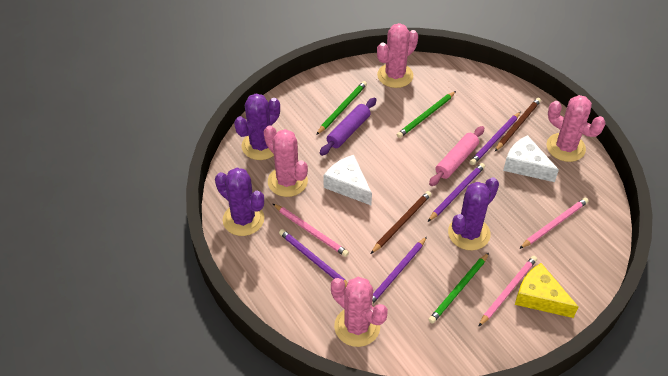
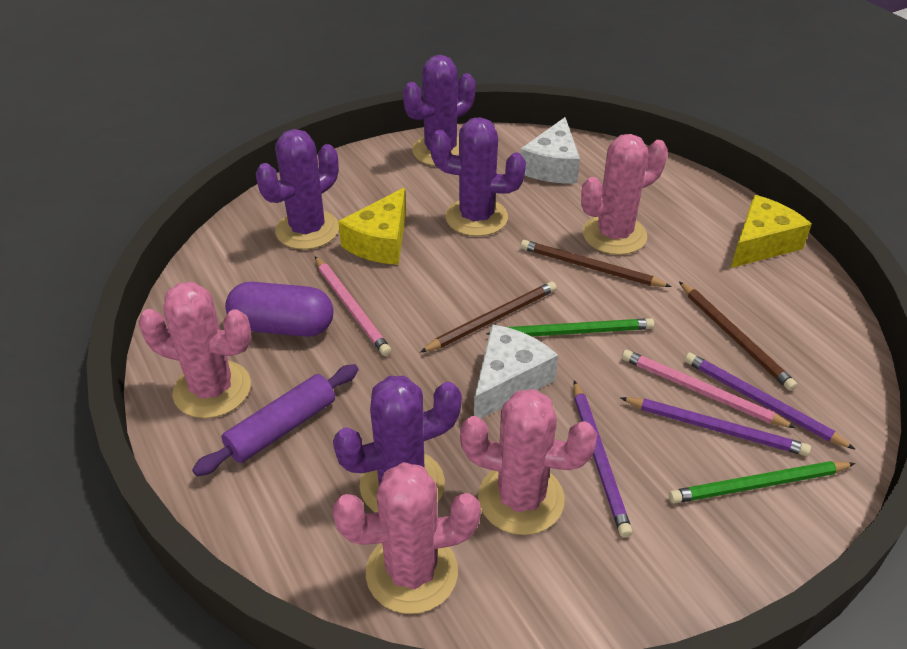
brown pencil: 2 -> 3
green pencil: 3 -> 2
pink pencil: 3 -> 2
pink rolling pin: 1 -> 0
purple cactus: 3 -> 4
purple capsule: 0 -> 1
purple pencil: 4 -> 3
yellow cheese: 1 -> 2

